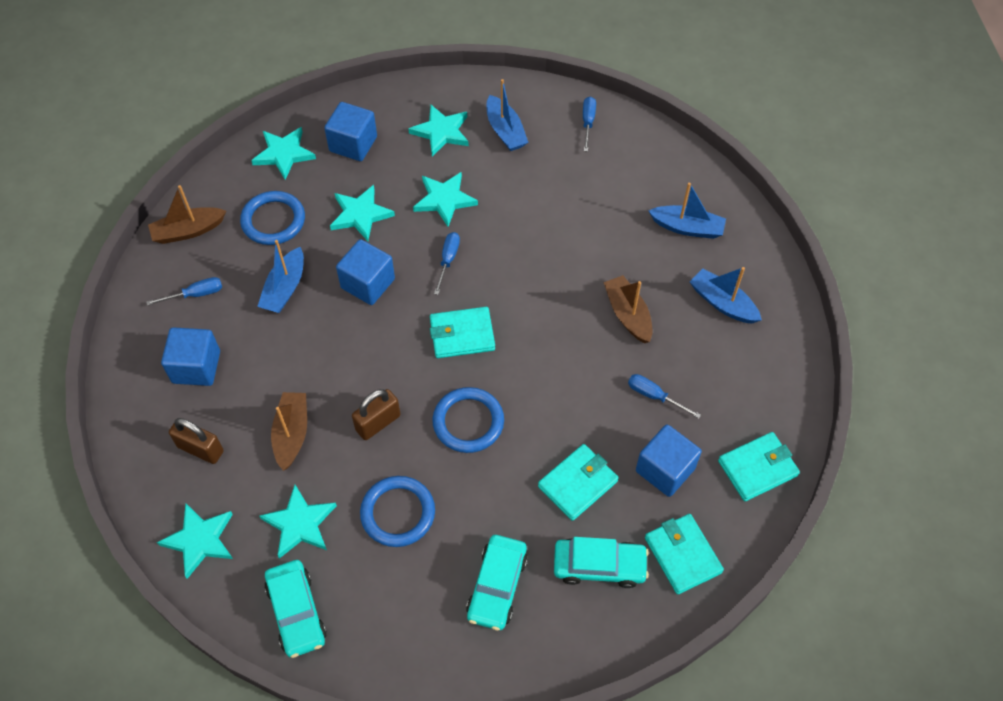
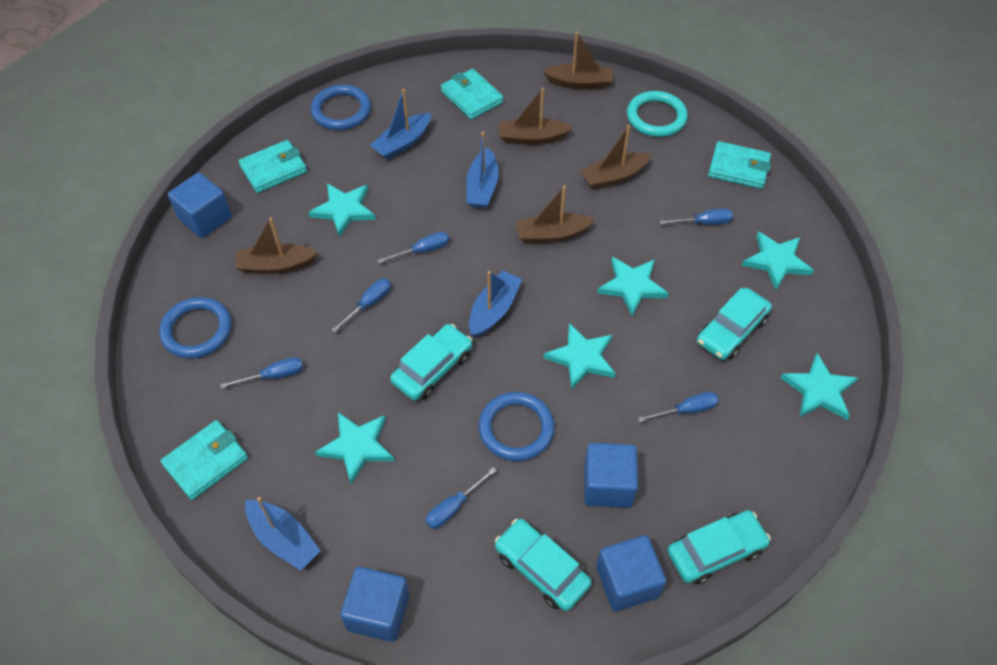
blue screwdriver: 4 -> 6
brown boat: 3 -> 5
brown padlock: 2 -> 0
turquoise car: 3 -> 4
turquoise ring: 0 -> 1

